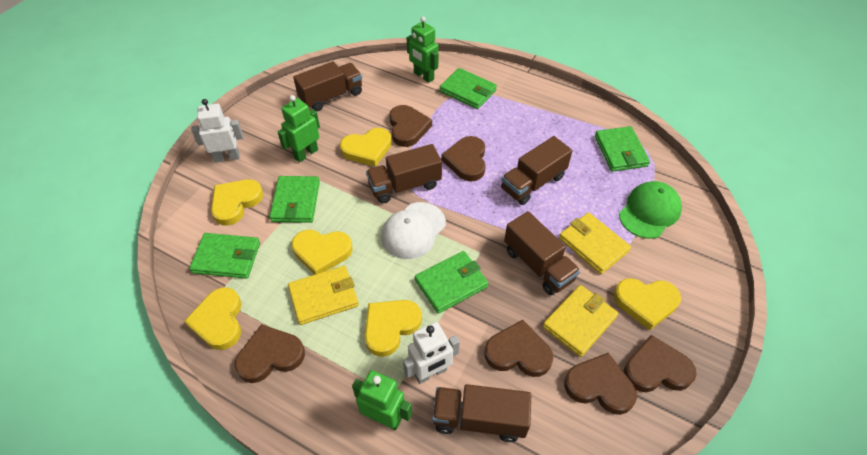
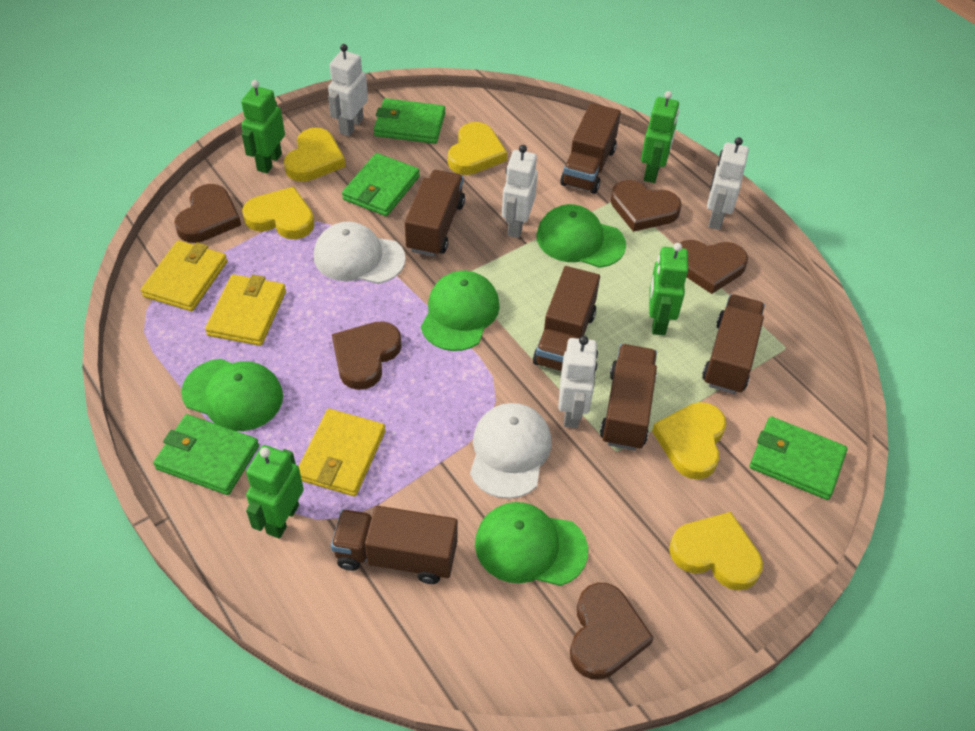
brown heart: 6 -> 5
brown truck: 5 -> 6
green cap: 1 -> 4
green robot: 3 -> 4
green wallet: 5 -> 4
white cap: 1 -> 2
white robot: 2 -> 4
yellow heart: 6 -> 5

